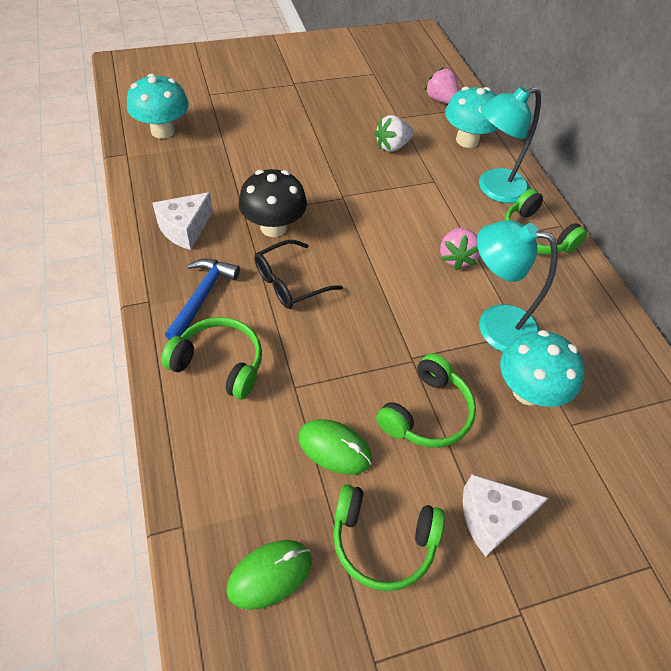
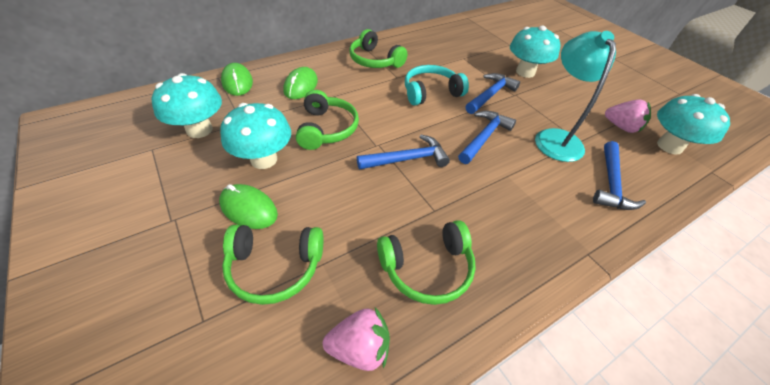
black glasses: 1 -> 0
black mushroom: 1 -> 0
blue hammer: 1 -> 4
green mouse: 2 -> 3
turquoise headphones: 0 -> 1
turquoise lamp: 2 -> 1
turquoise mushroom: 3 -> 4
white cheese: 2 -> 0
white strawberry: 1 -> 0

